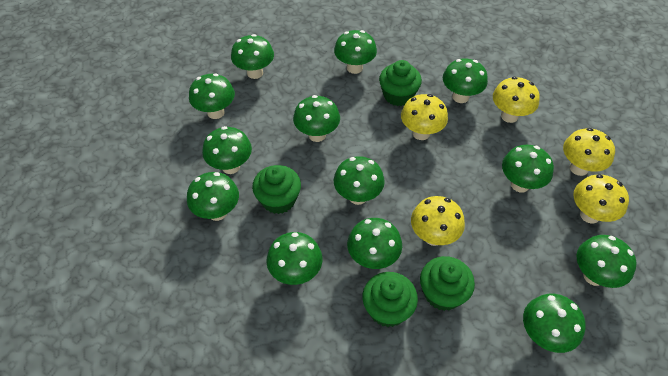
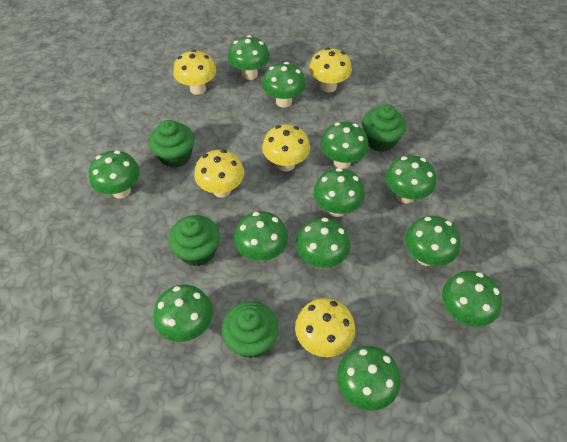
green mushroom: 13 -> 12

